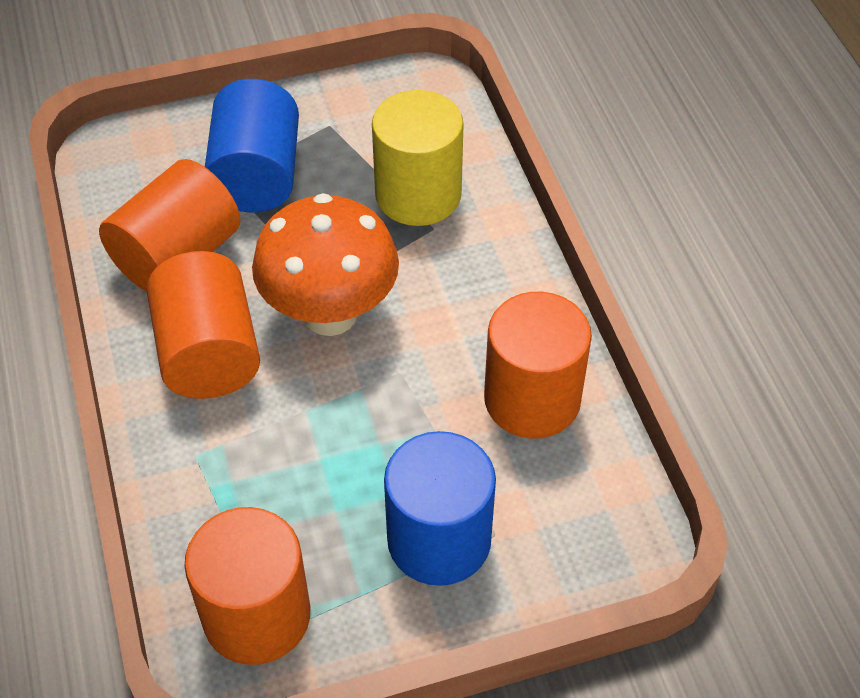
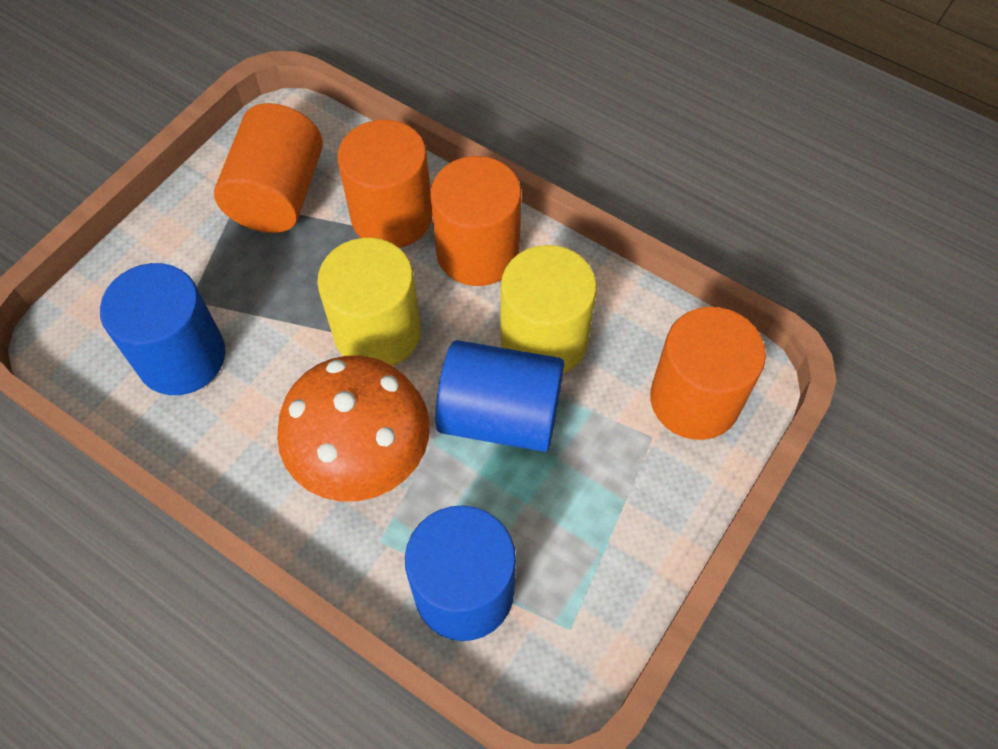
blue cylinder: 2 -> 3
yellow cylinder: 1 -> 2

